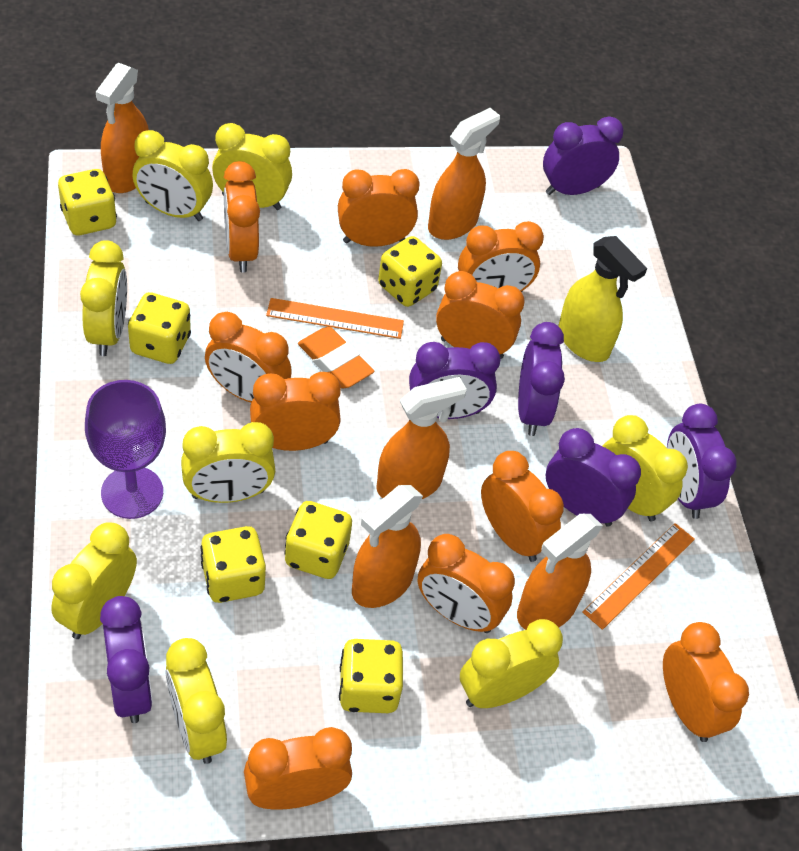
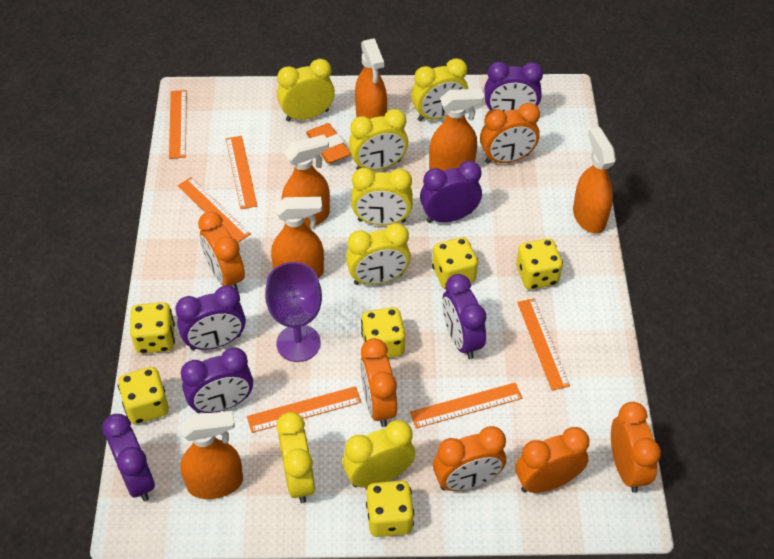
orange clock: 10 -> 6
orange ruler: 2 -> 6
orange spray bottle: 5 -> 6
yellow clock: 8 -> 7
yellow spray bottle: 1 -> 0

